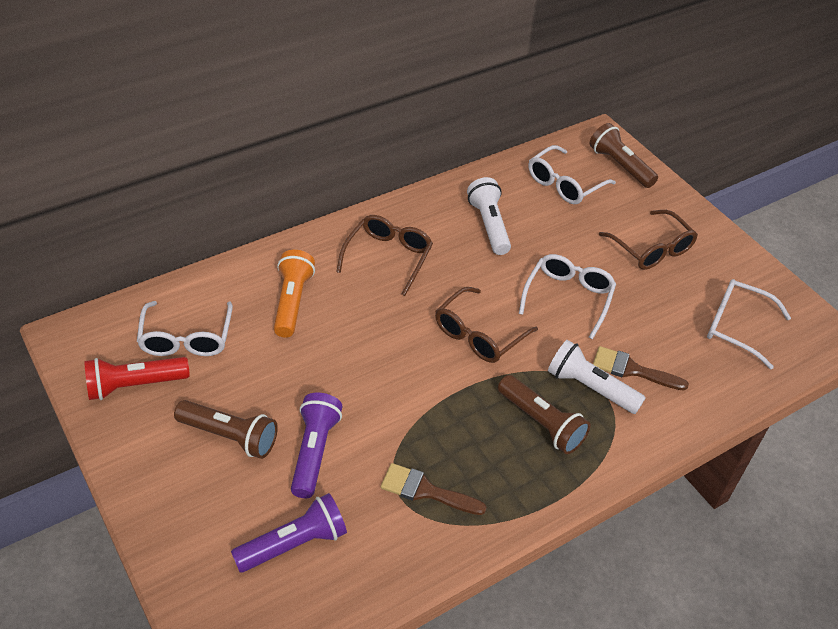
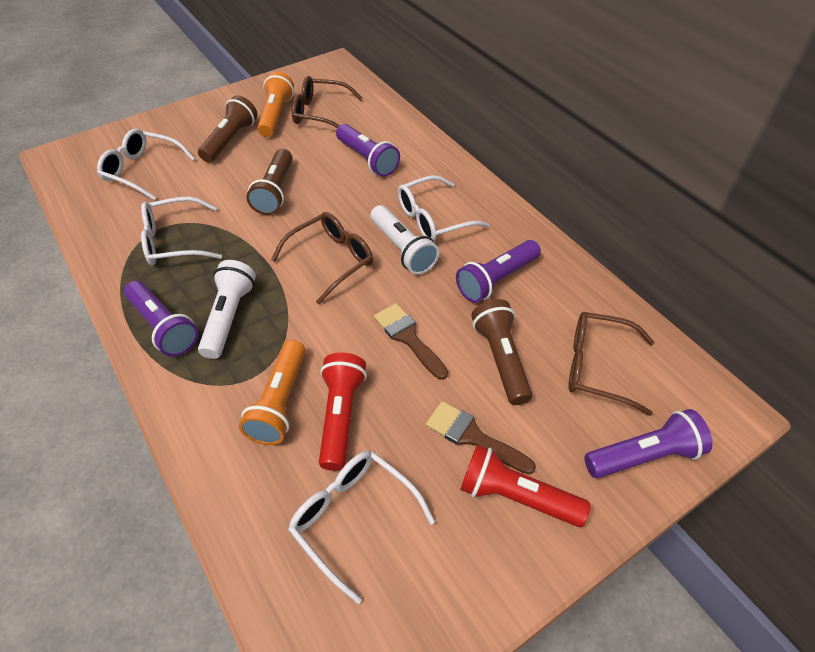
orange flashlight: 1 -> 2
purple flashlight: 2 -> 4
red flashlight: 1 -> 2

